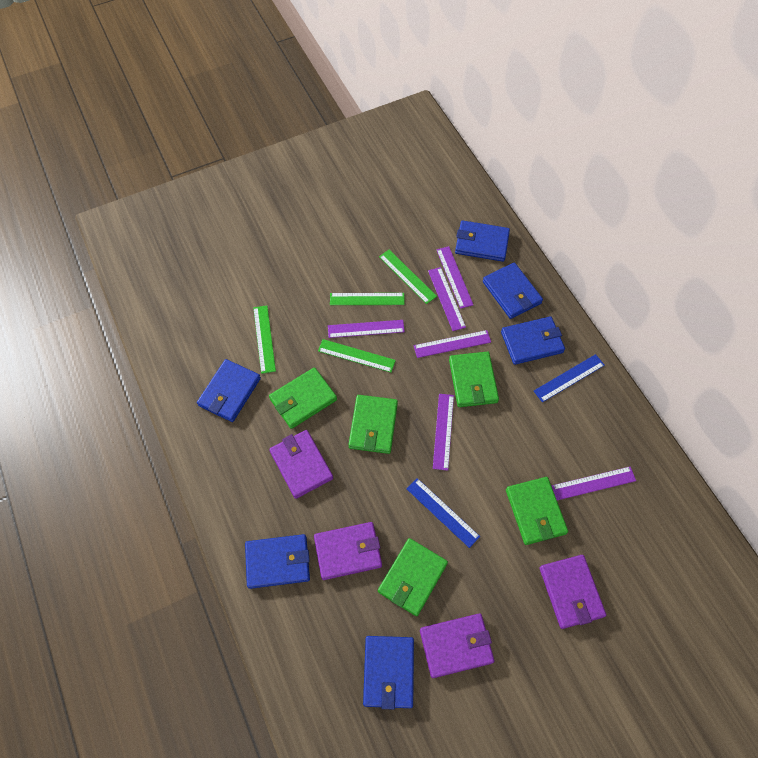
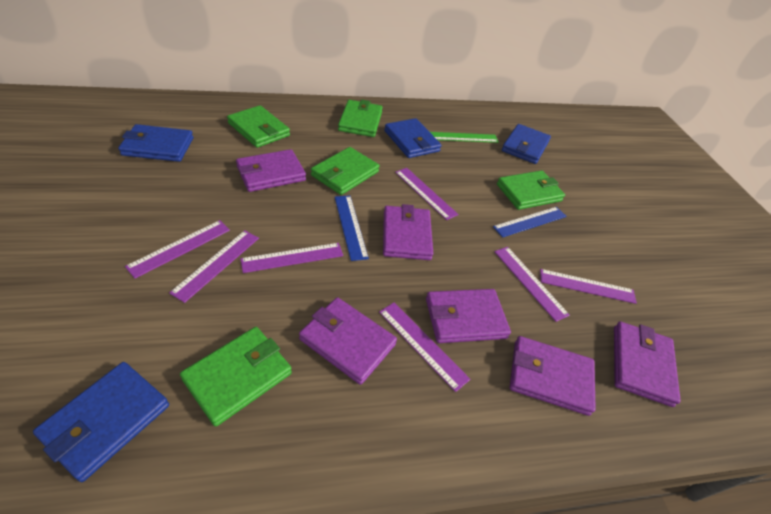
blue wallet: 6 -> 4
green ruler: 4 -> 1
purple ruler: 6 -> 7
purple wallet: 4 -> 6

